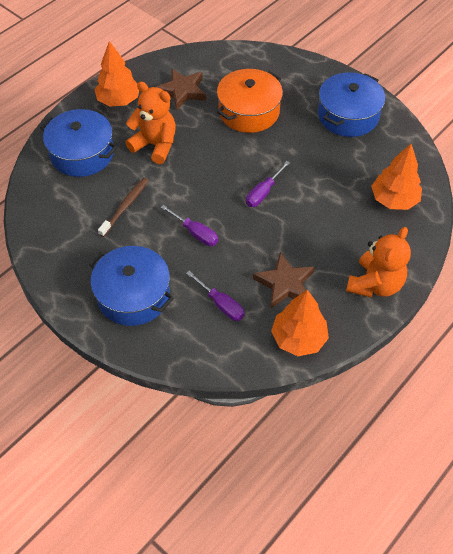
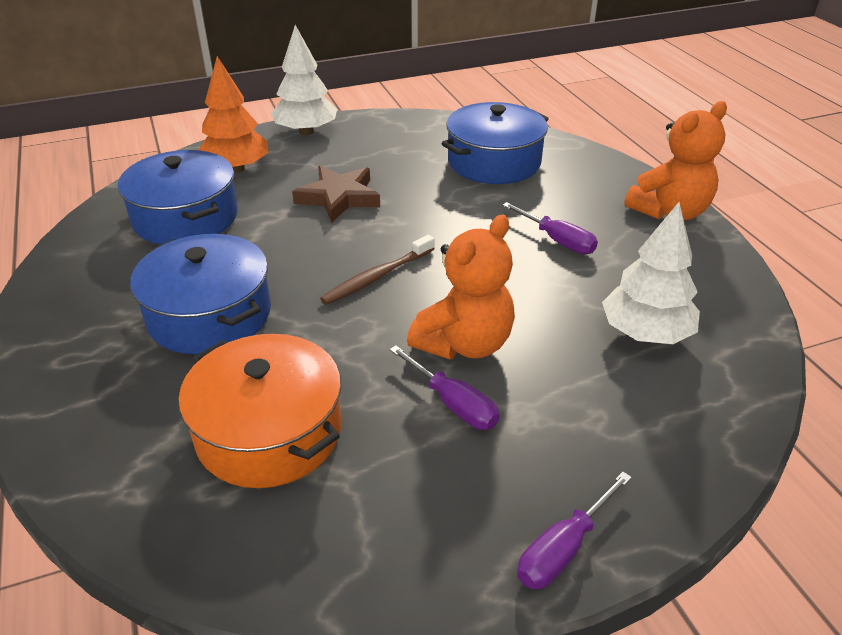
brown star: 2 -> 1
orange tree: 3 -> 1
white tree: 0 -> 2

